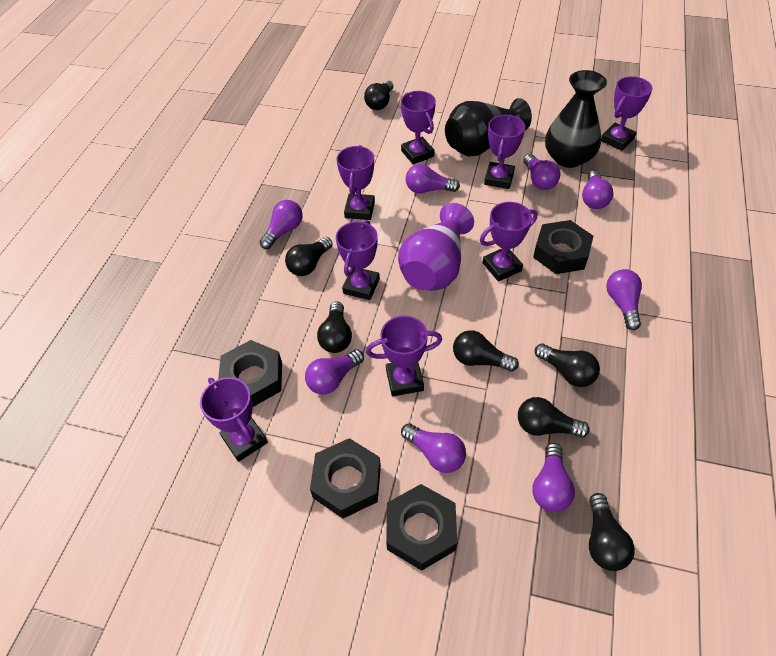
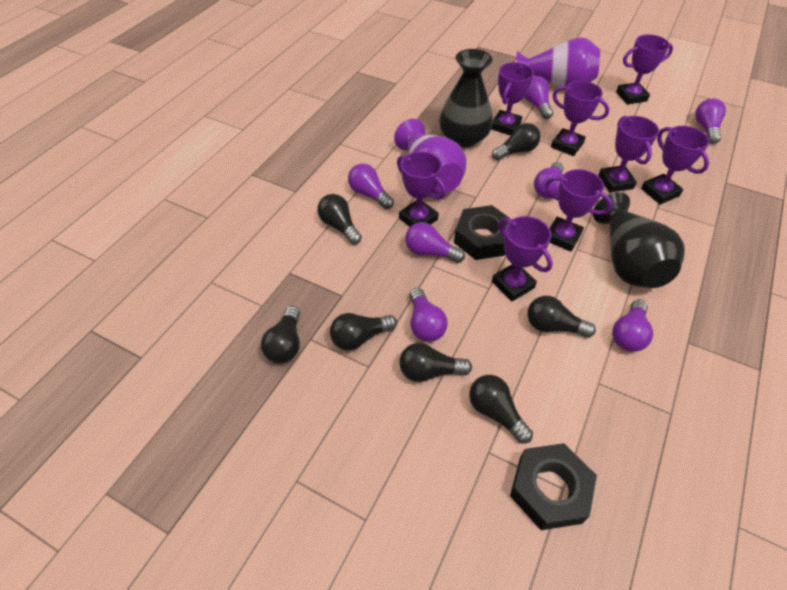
black nut: 4 -> 2
purple light bulb: 8 -> 7
purple vase: 1 -> 2

